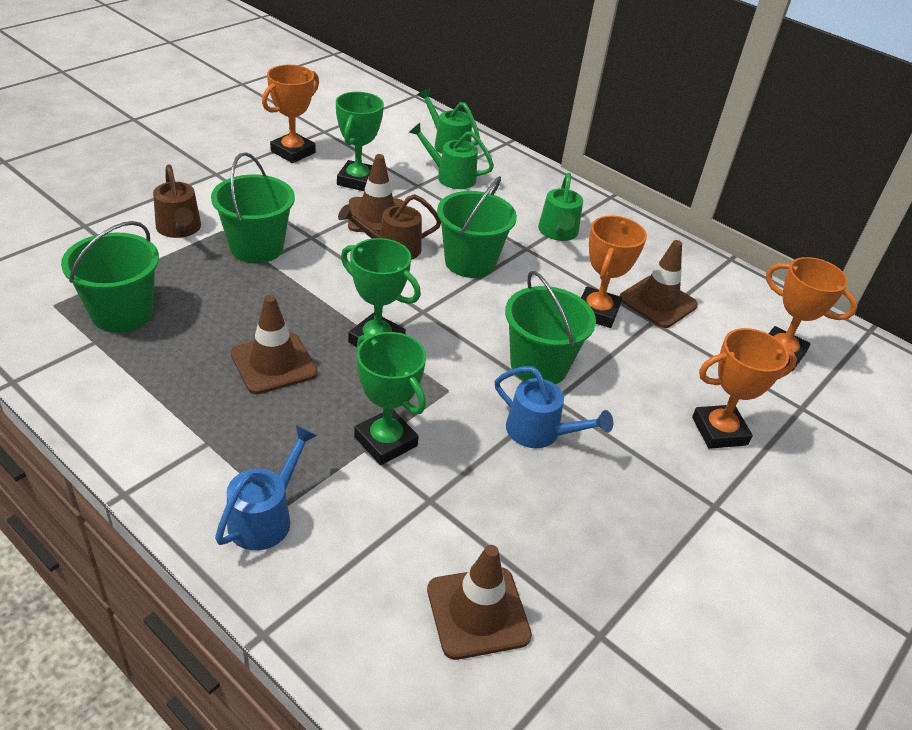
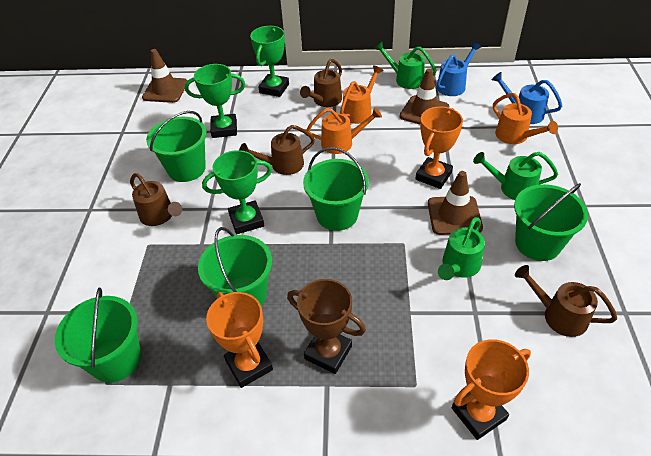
brown traffic cone: 4 -> 3
brown trophy: 0 -> 1
brown watering can: 2 -> 4
green bucket: 4 -> 5
orange trophy: 4 -> 3
orange watering can: 0 -> 3

